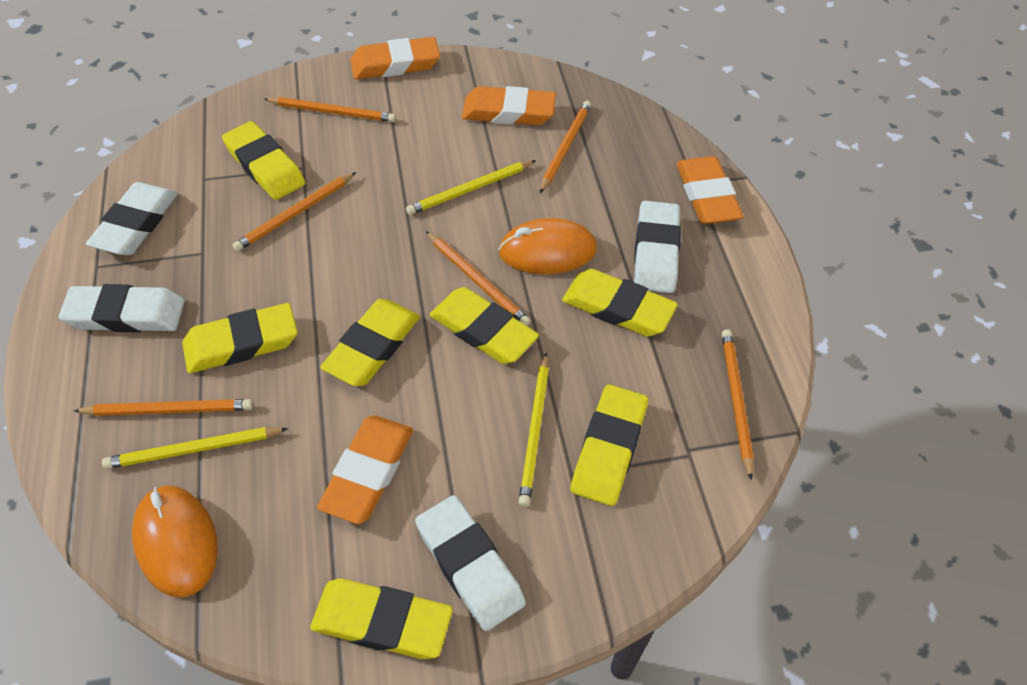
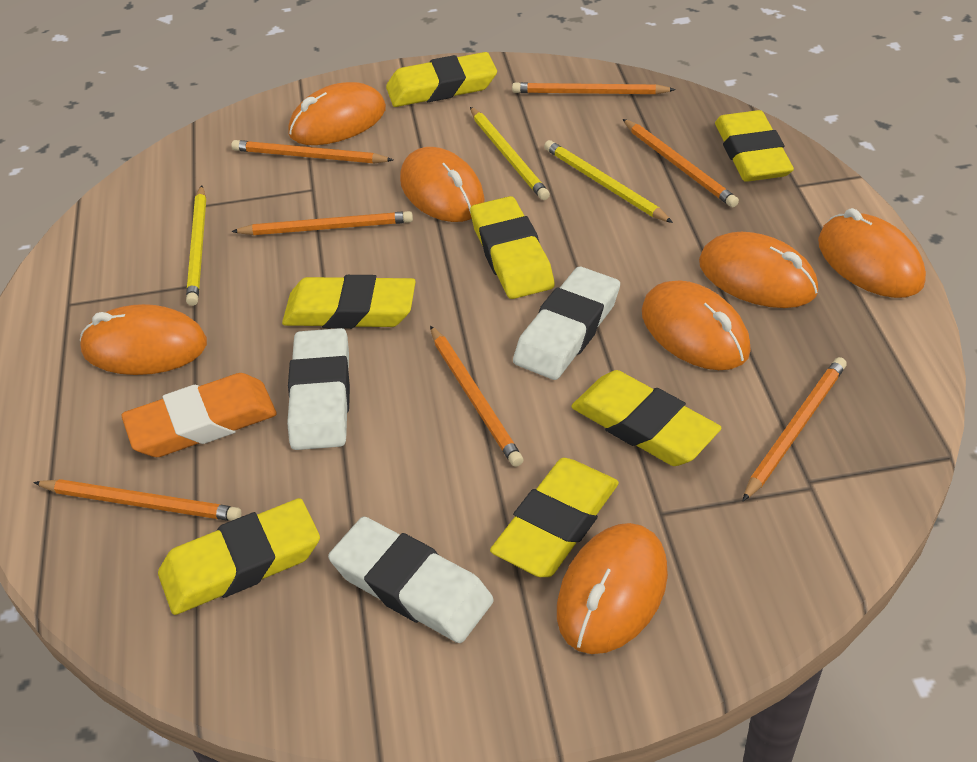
orange eraser: 4 -> 1
orange mouse: 2 -> 7
orange pencil: 6 -> 7
white eraser: 4 -> 3

